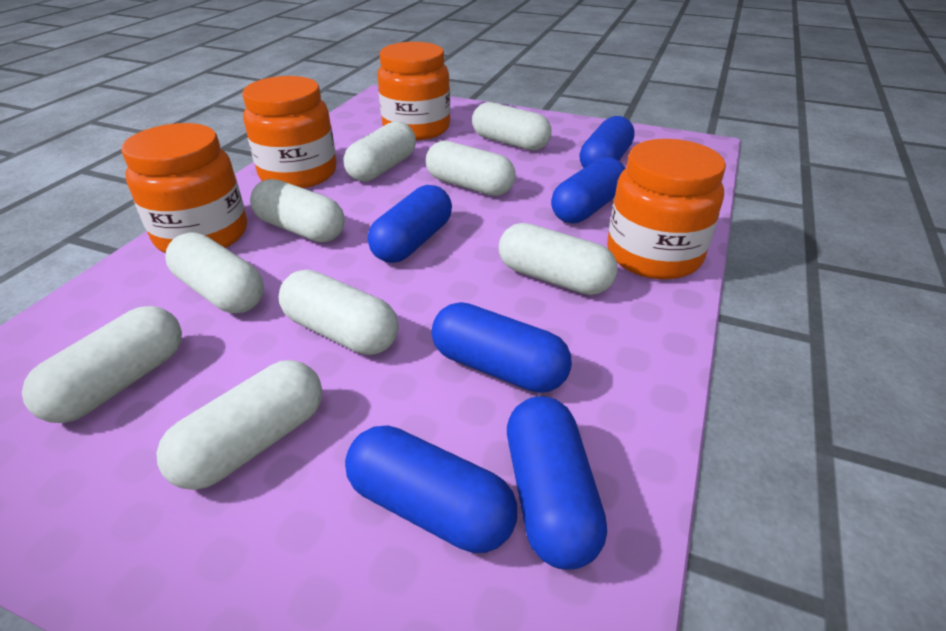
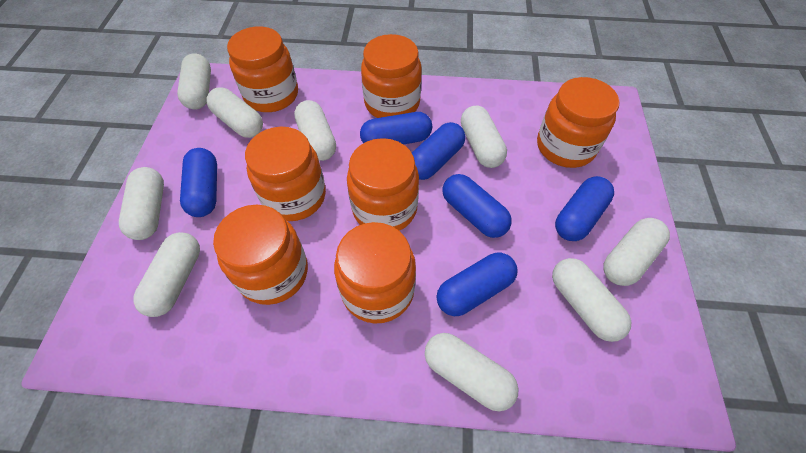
orange jar: 4 -> 7

